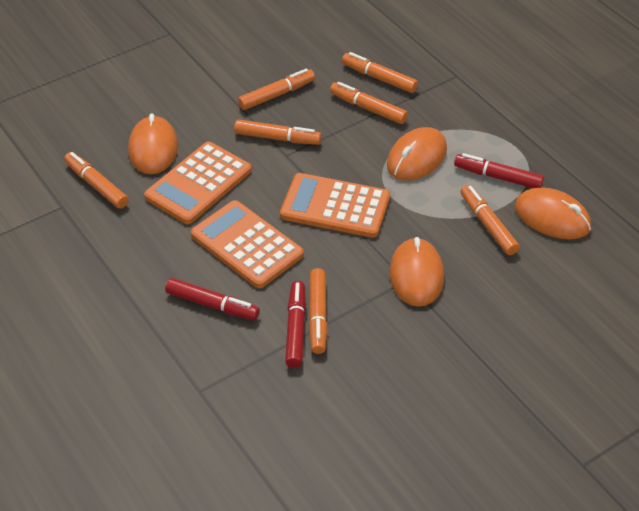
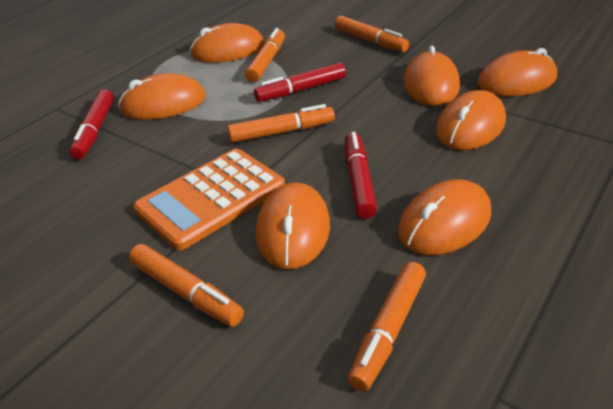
orange calculator: 3 -> 1
orange marker: 7 -> 5
orange mouse: 4 -> 7

